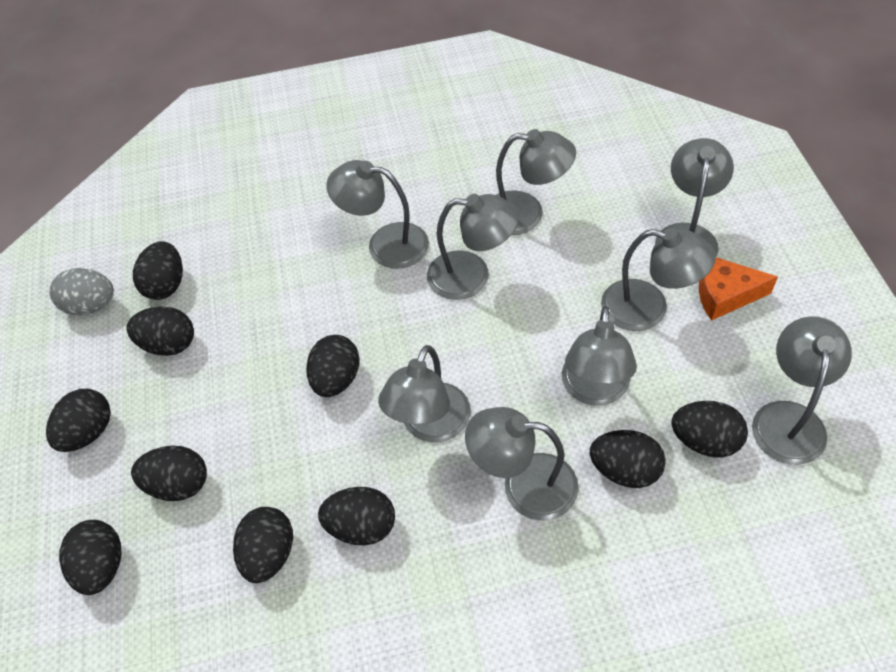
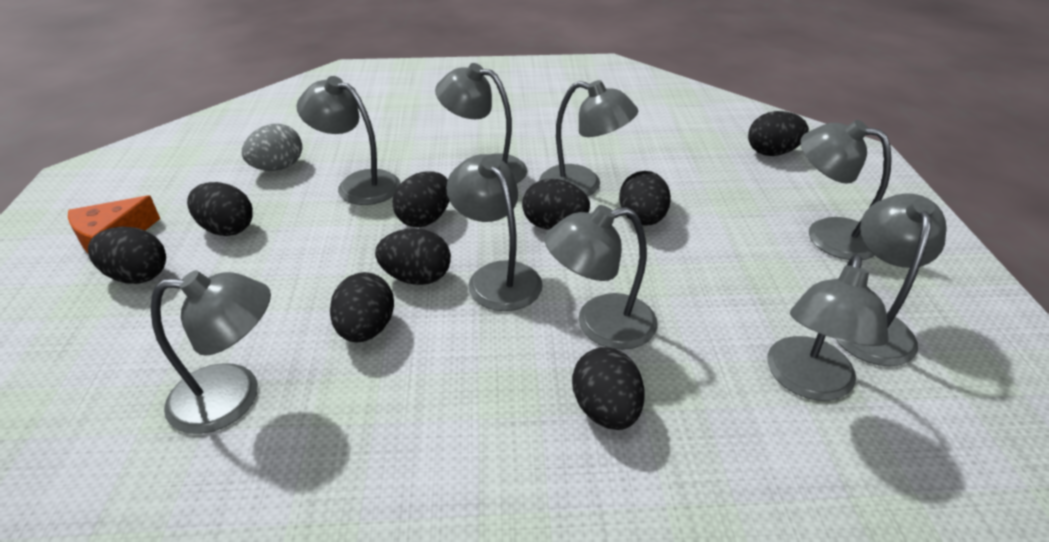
black egg: 10 -> 9

